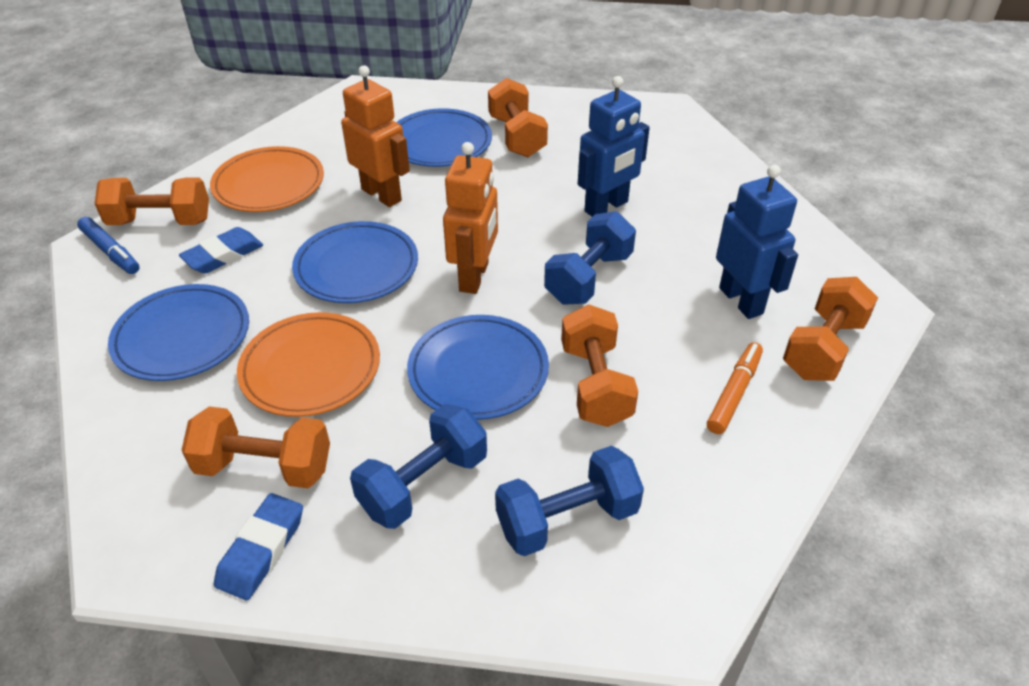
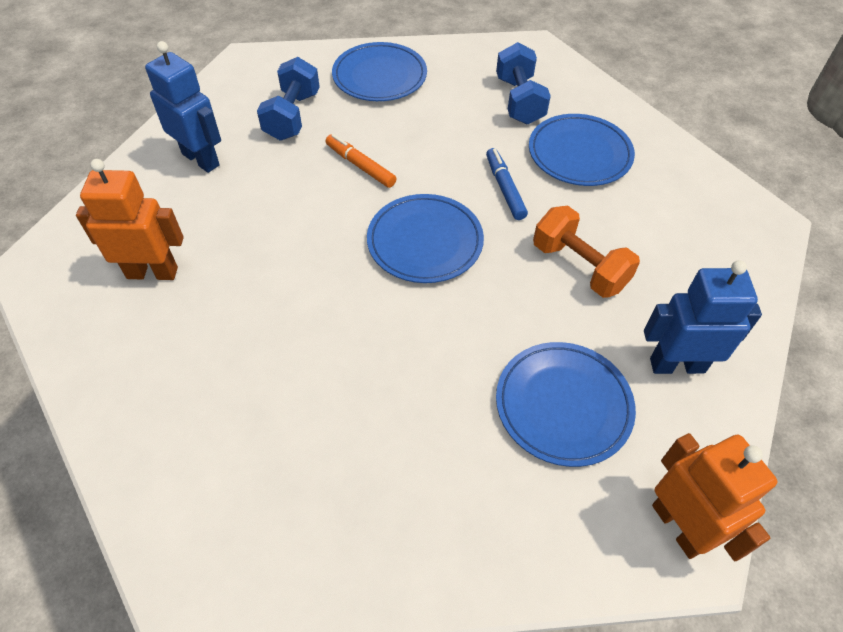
blue dumbbell: 3 -> 2
blue eraser: 2 -> 0
orange dumbbell: 5 -> 1
orange plate: 2 -> 0

